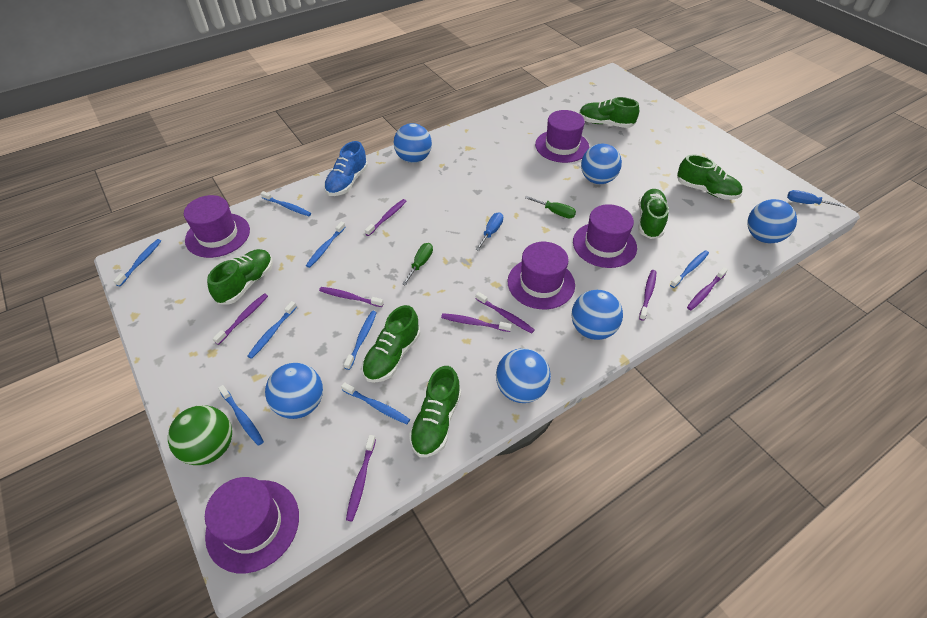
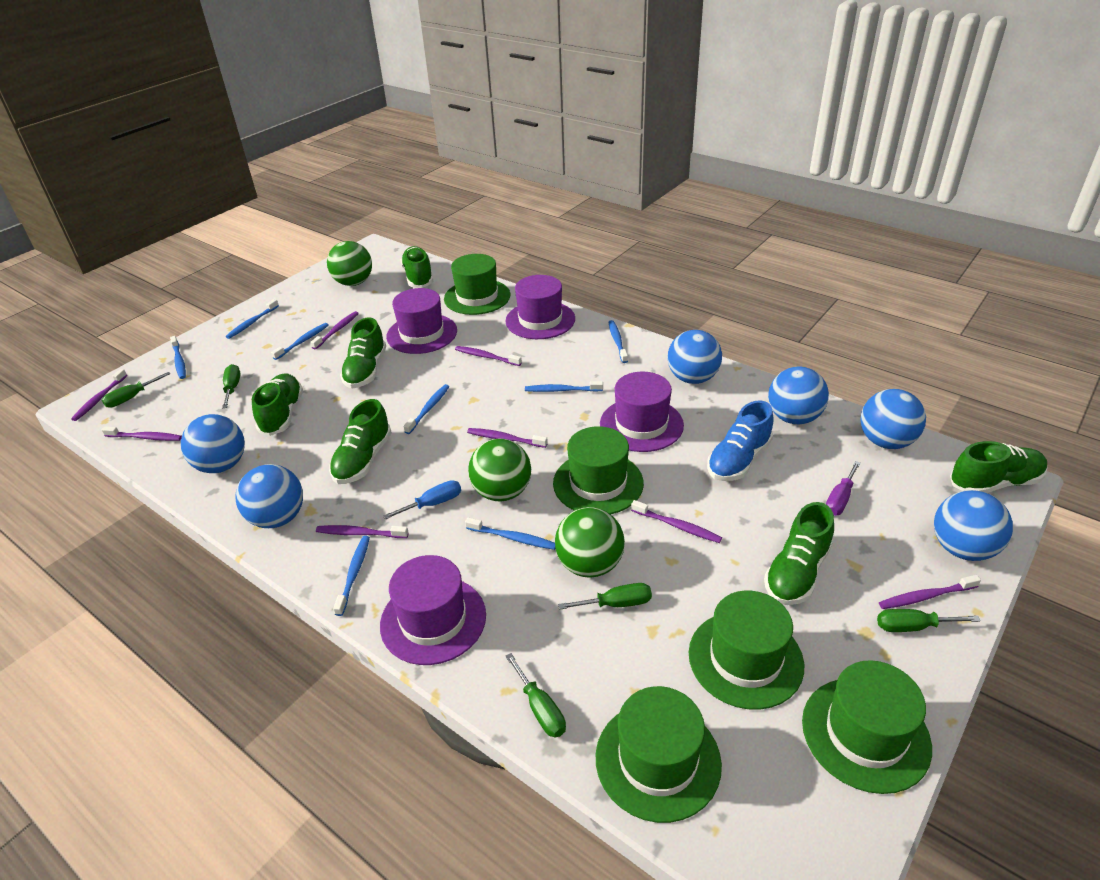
blue screwdriver: 2 -> 1
green ball: 1 -> 3
green hat: 0 -> 5
green screwdriver: 2 -> 5
purple hat: 5 -> 4
purple screwdriver: 0 -> 1

